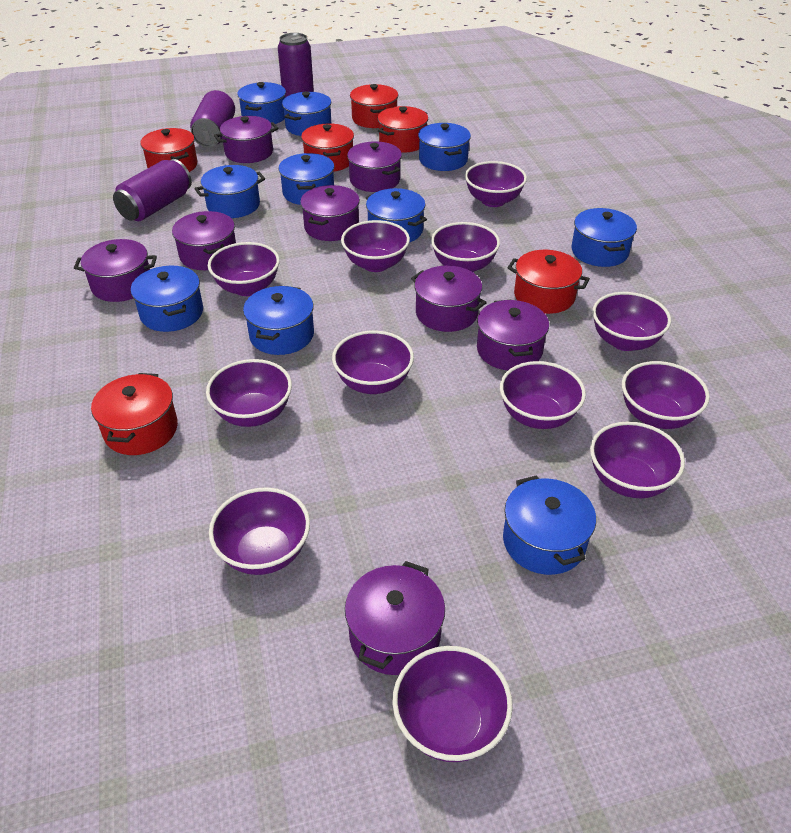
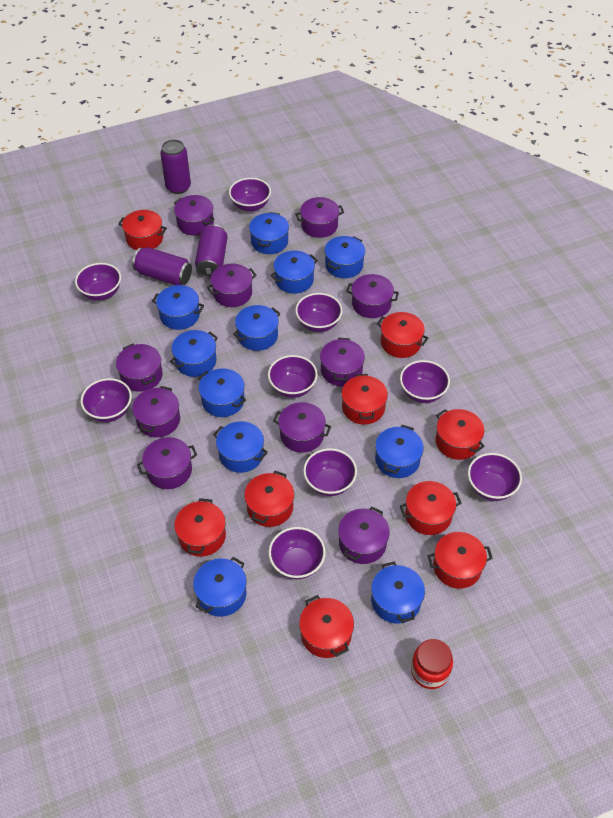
blue pot: 10 -> 11
purple bowl: 12 -> 9
purple pot: 8 -> 10
red jar: 0 -> 1
red pot: 6 -> 9

